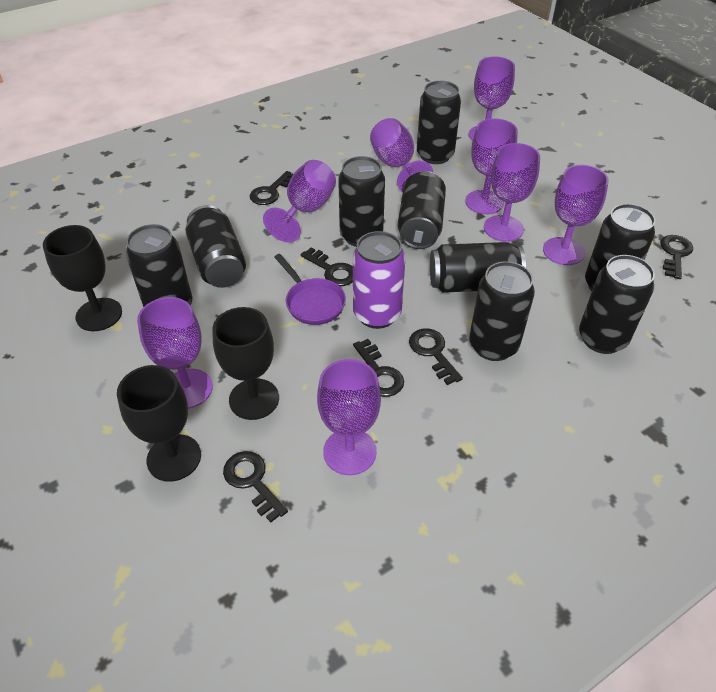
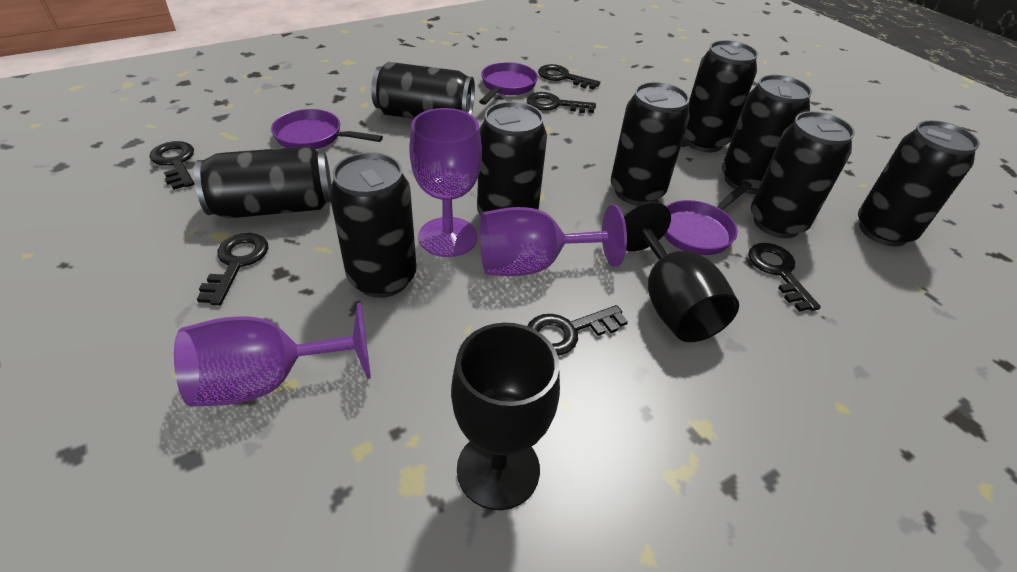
black goblet: 3 -> 2
purple can: 1 -> 0
purple goblet: 8 -> 3
purple pan: 1 -> 3

